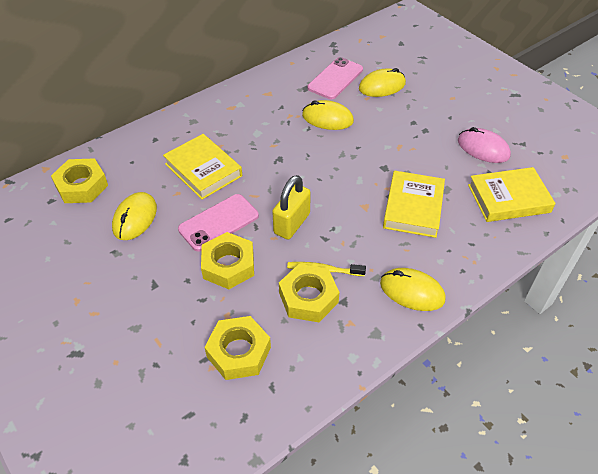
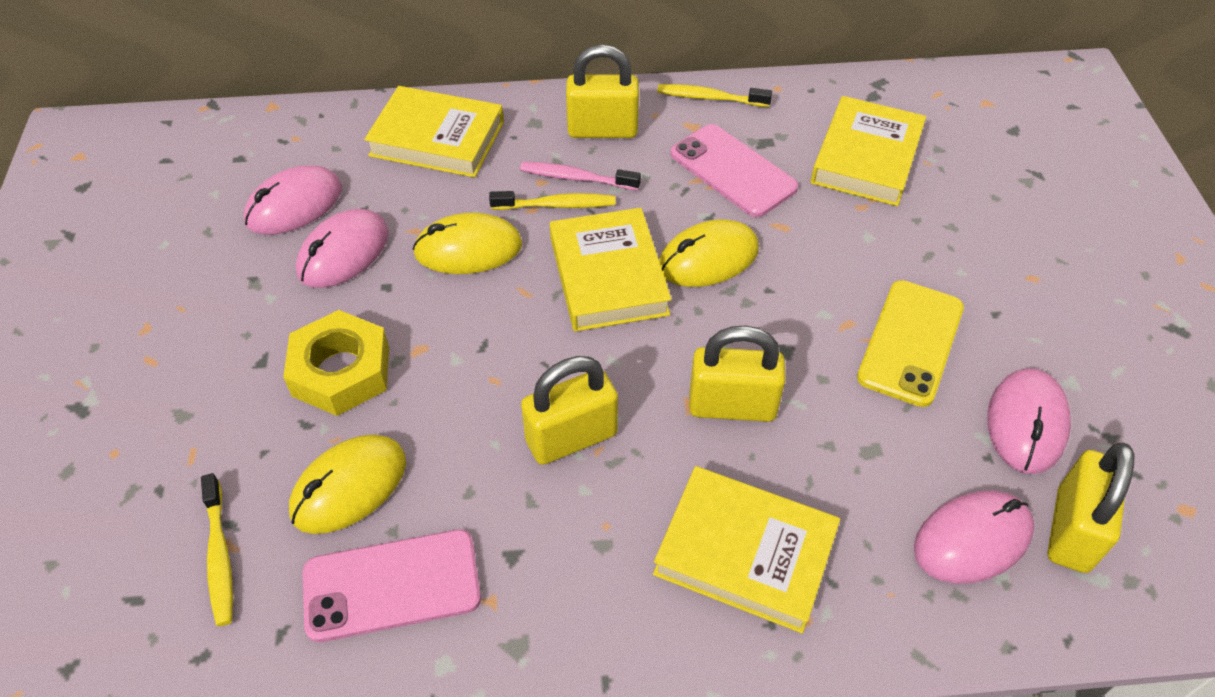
pink mouse: 1 -> 4
pink toothbrush: 0 -> 1
yellow book: 3 -> 4
yellow mouse: 4 -> 3
yellow nut: 4 -> 1
yellow padlock: 1 -> 4
yellow phone: 0 -> 1
yellow toothbrush: 1 -> 3

